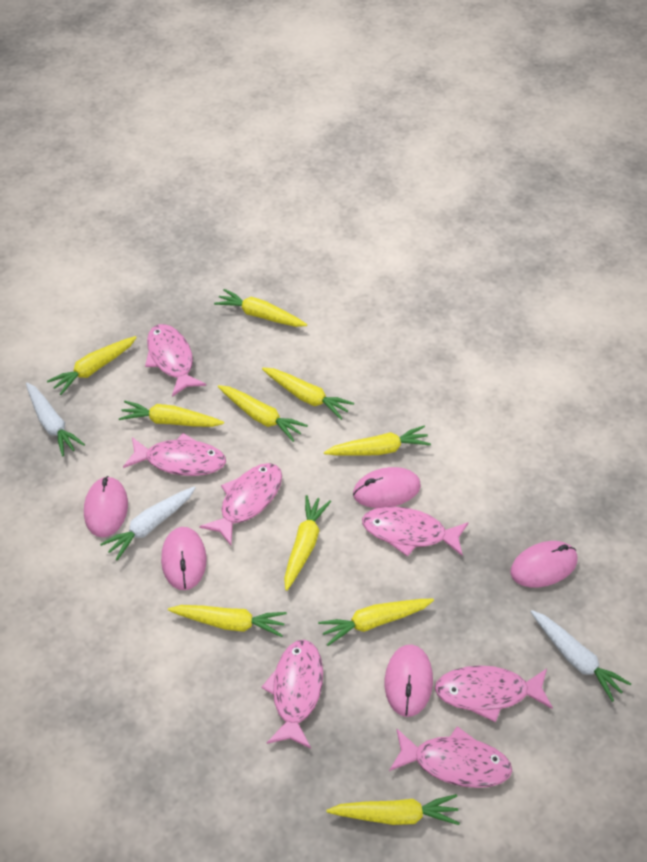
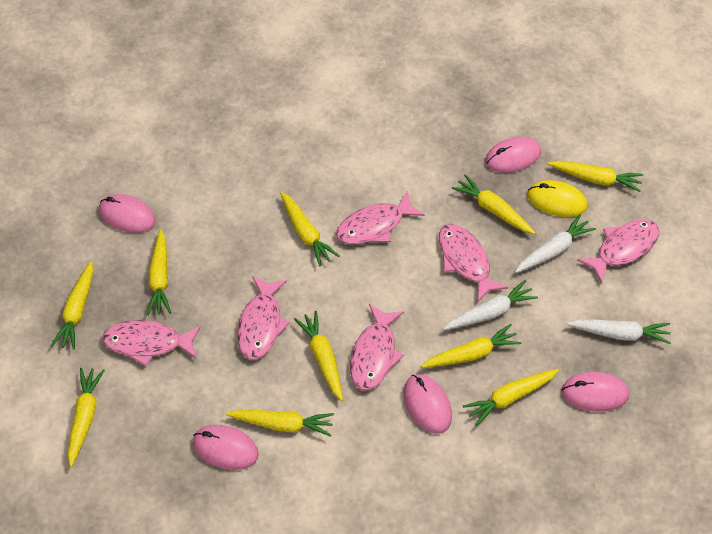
pink fish: 7 -> 6
yellow mouse: 0 -> 1

